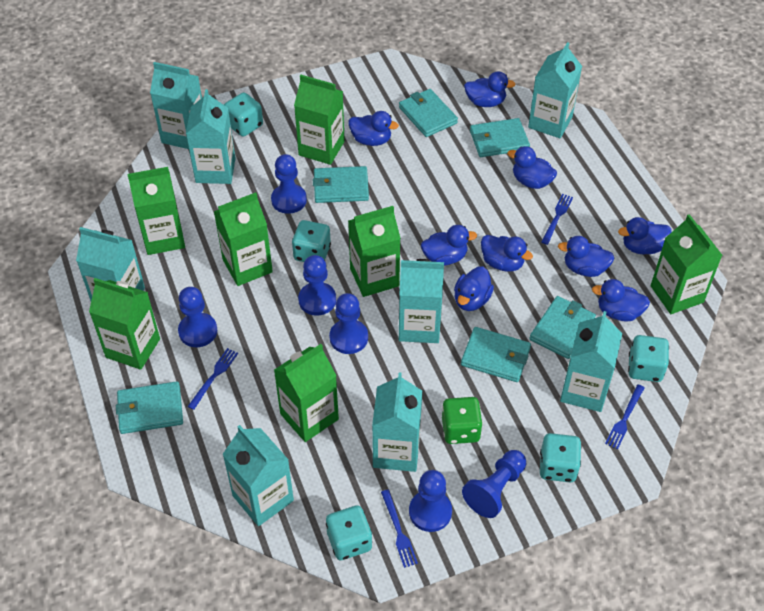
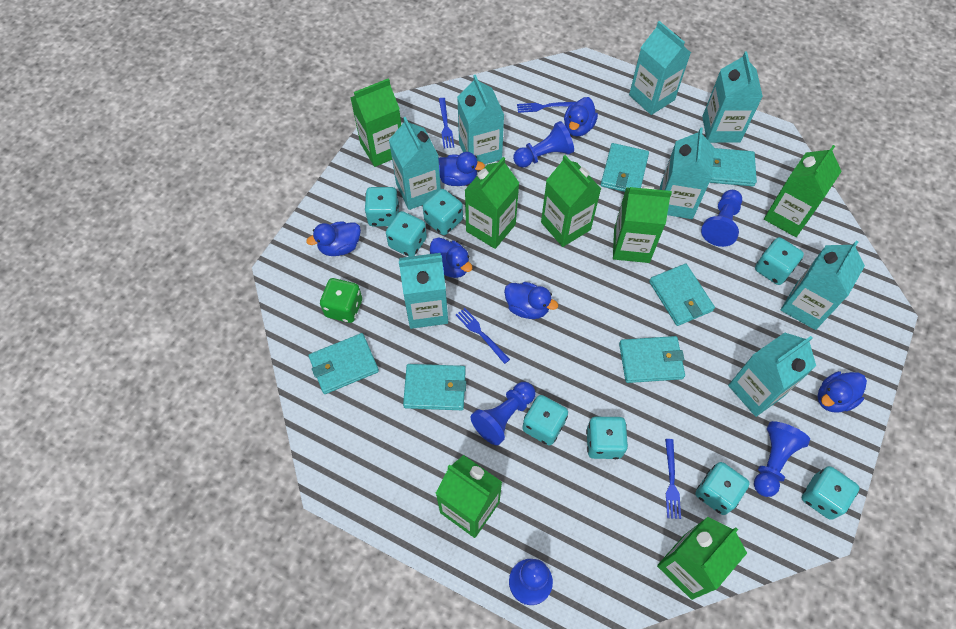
blue duck: 9 -> 6
blue pawn: 6 -> 5
turquoise dice: 5 -> 8

